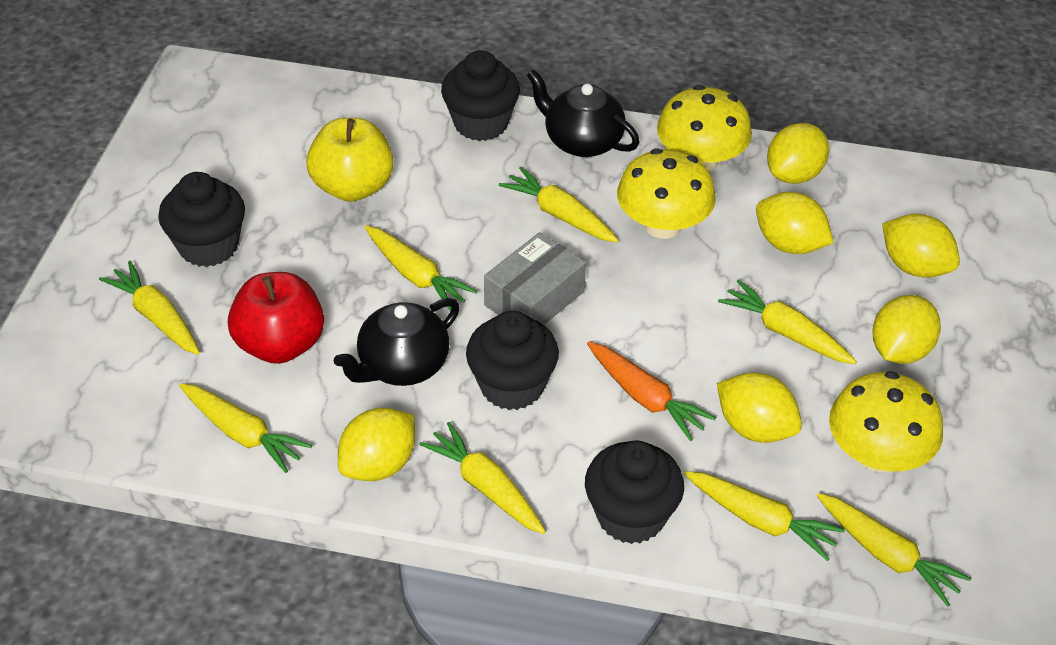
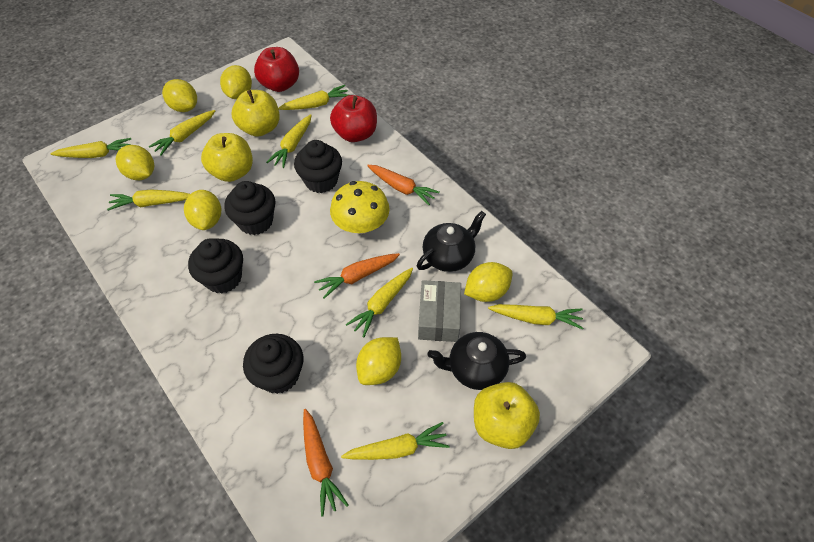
orange carrot: 1 -> 3
red apple: 1 -> 2
yellow apple: 1 -> 3
yellow mushroom: 3 -> 1

